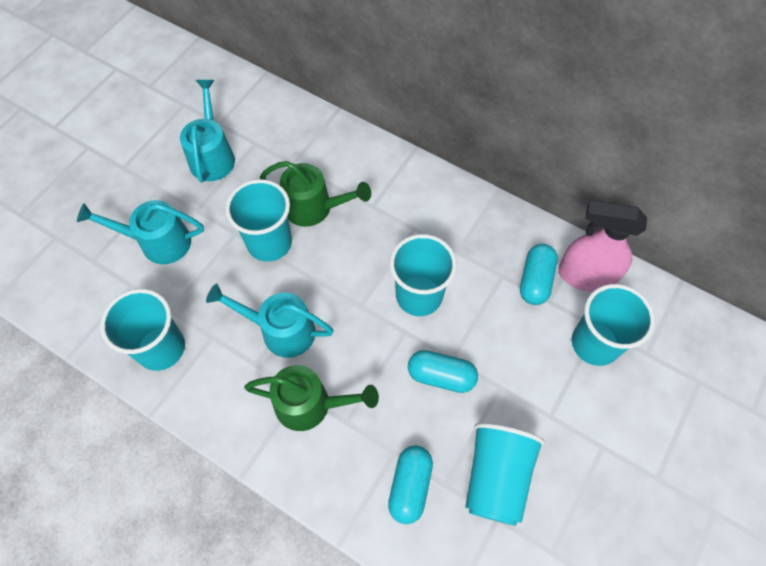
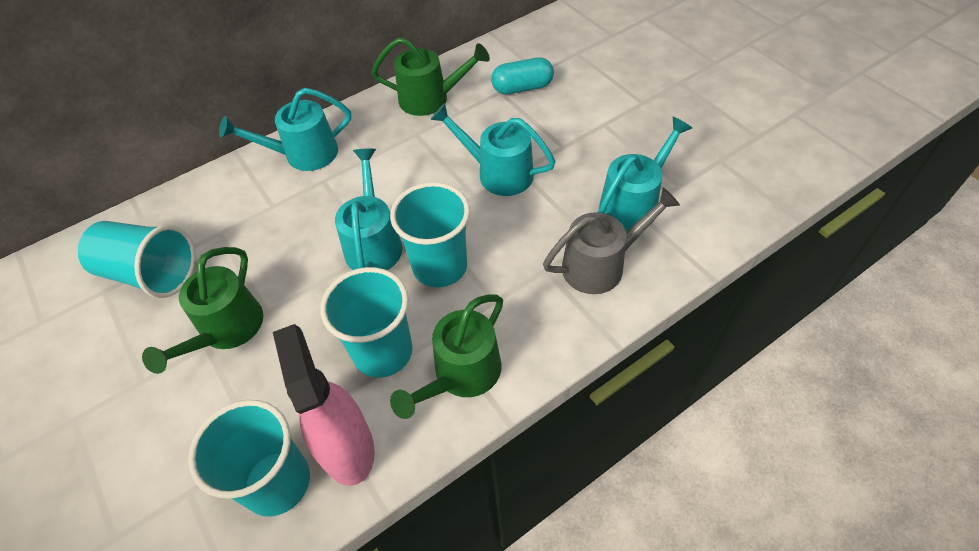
green watering can: 2 -> 3
grey watering can: 0 -> 1
turquoise capsule: 3 -> 1
turquoise cup: 5 -> 4
turquoise watering can: 3 -> 4

